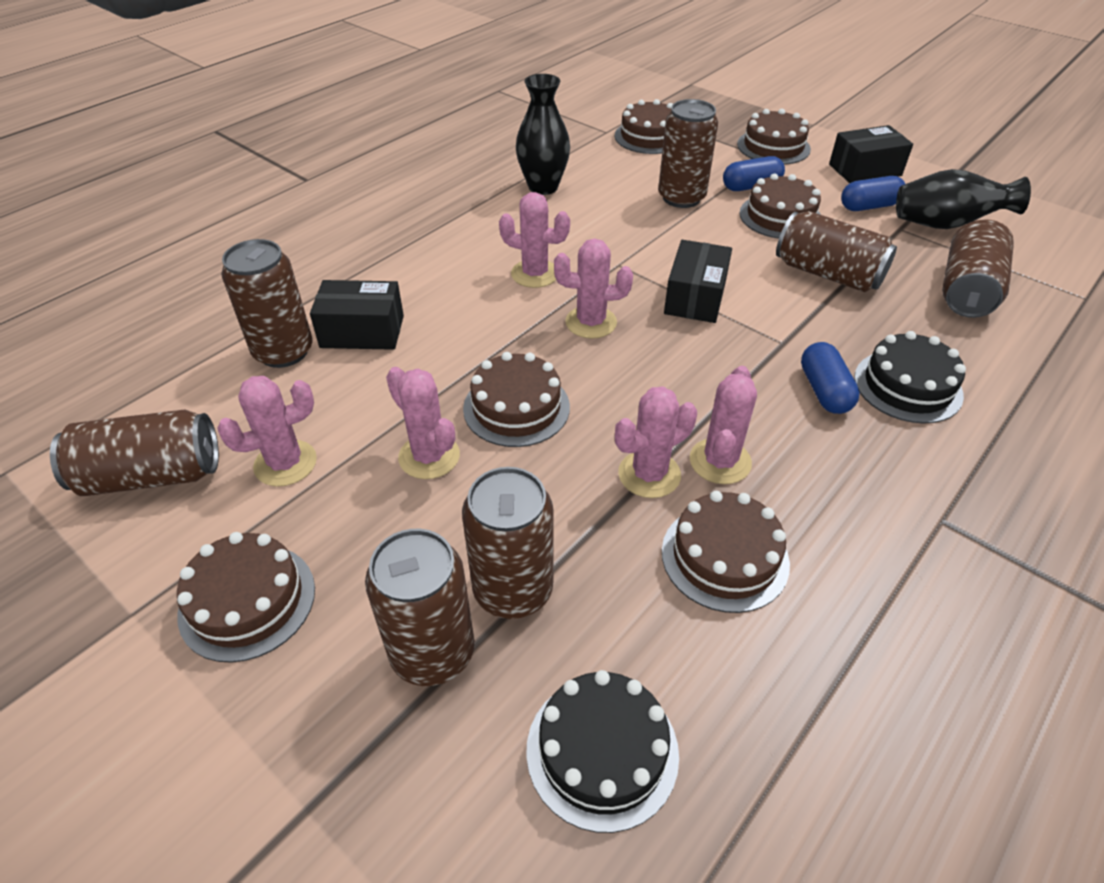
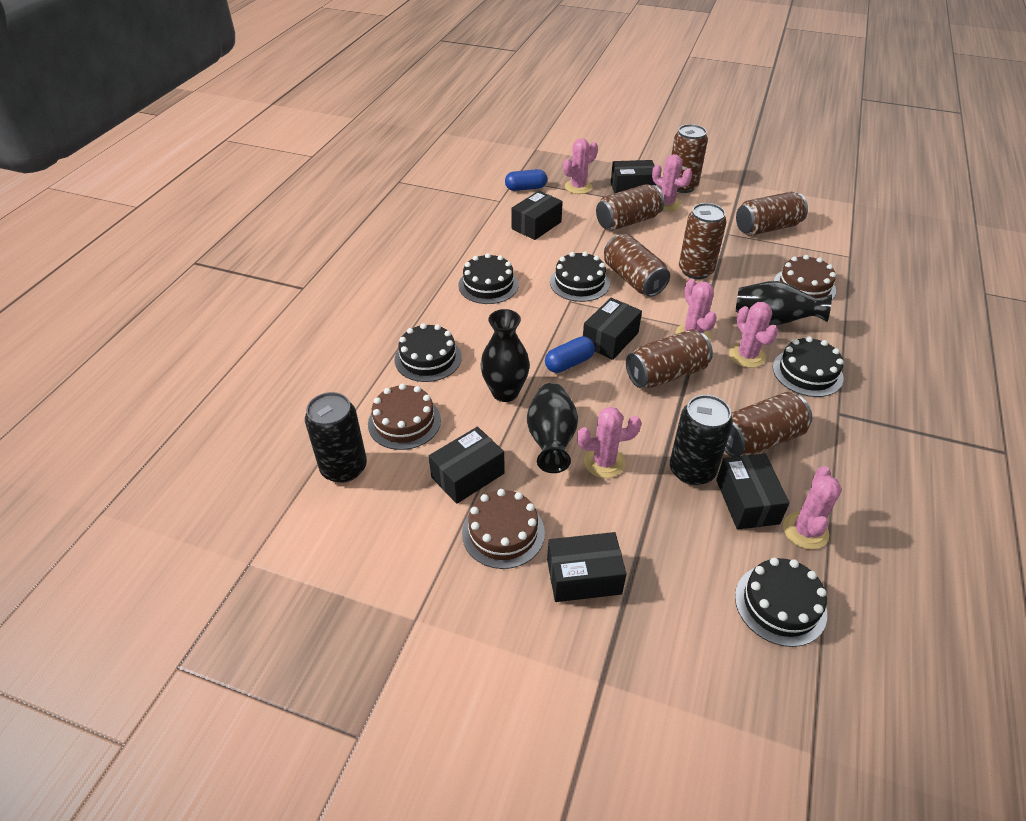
black box: 3 -> 6
black cake: 2 -> 5
black can: 0 -> 2
black vase: 2 -> 3
blue capsule: 3 -> 2
brown cake: 6 -> 3

